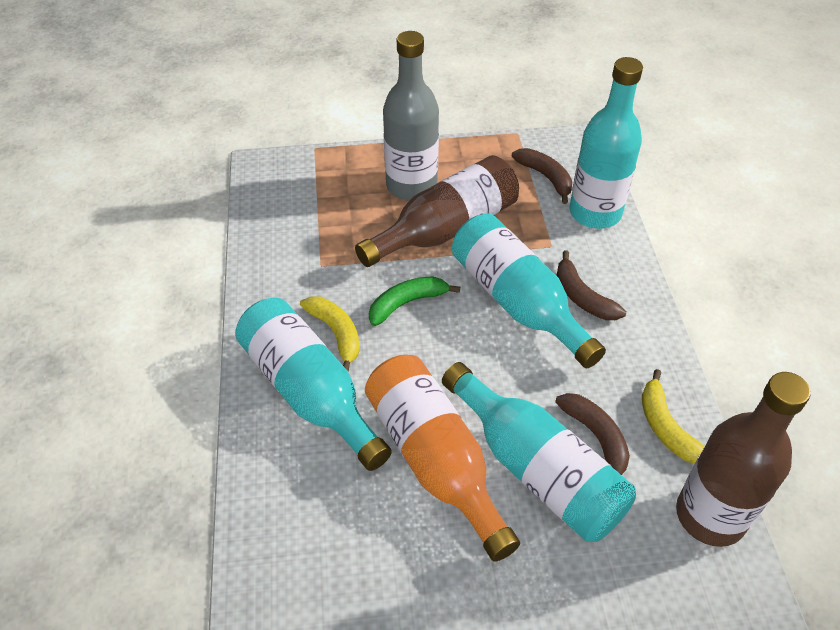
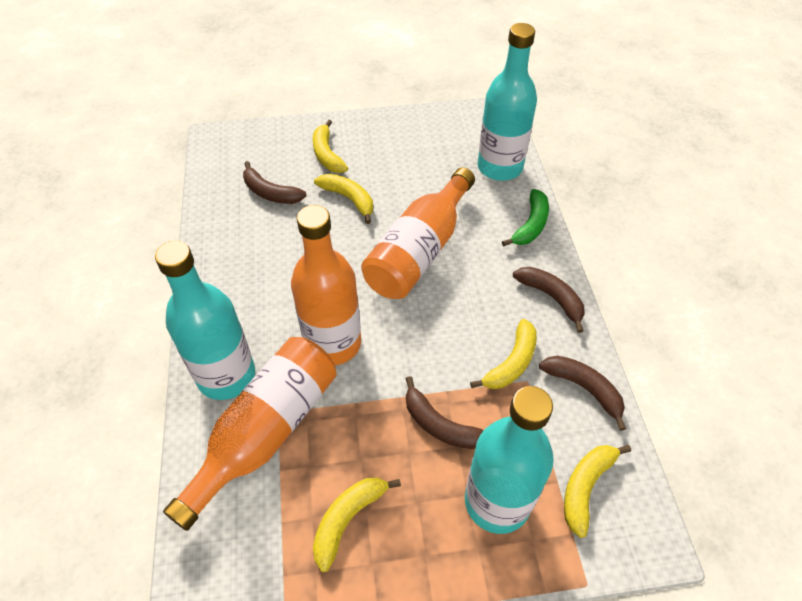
brown banana: 3 -> 4
brown bottle: 2 -> 0
grey bottle: 1 -> 0
orange bottle: 1 -> 3
turquoise bottle: 4 -> 3
yellow banana: 2 -> 5

